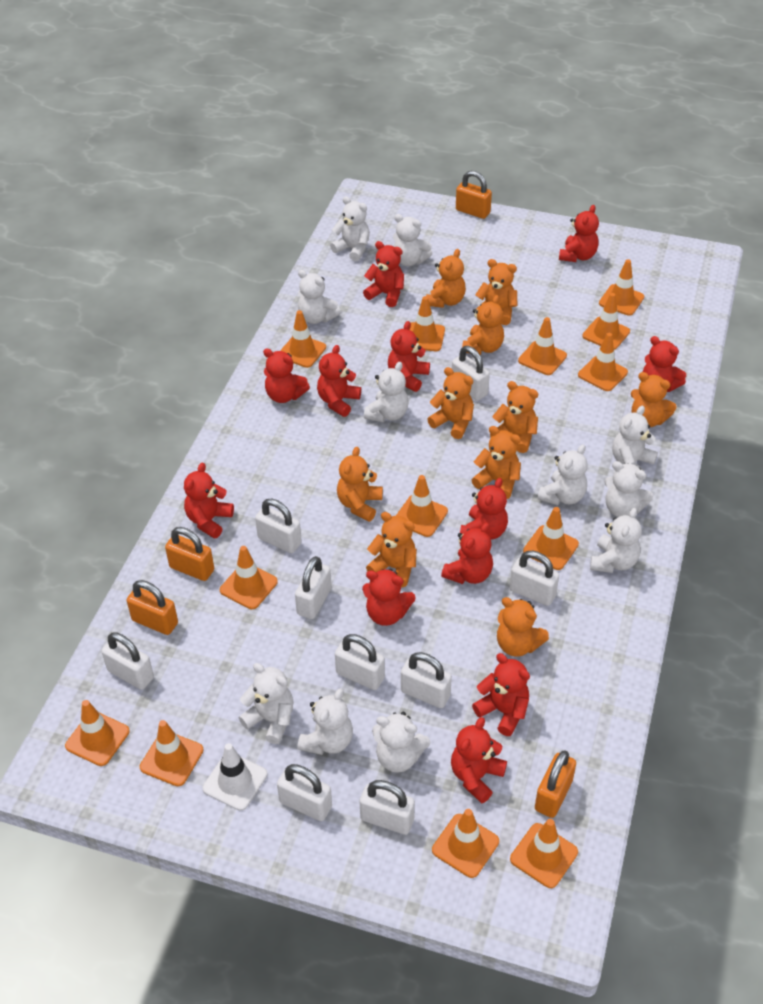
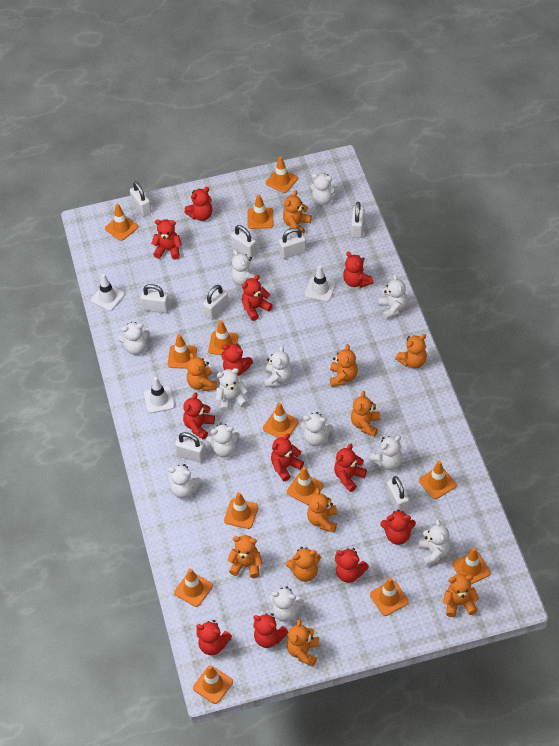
orange padlock: 4 -> 0
white padlock: 9 -> 8
white teddy bear: 11 -> 12
white traffic cone: 1 -> 3

